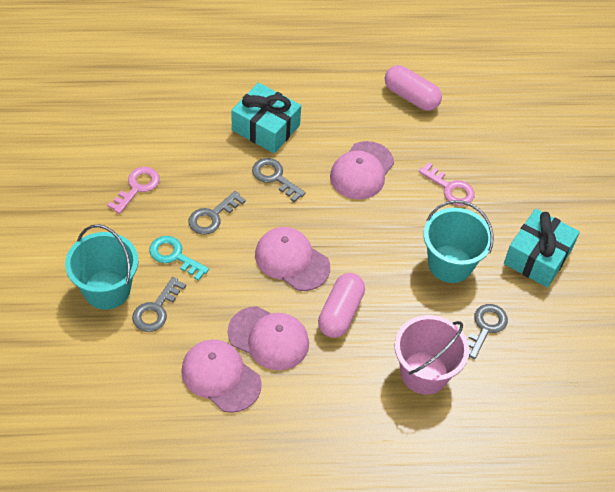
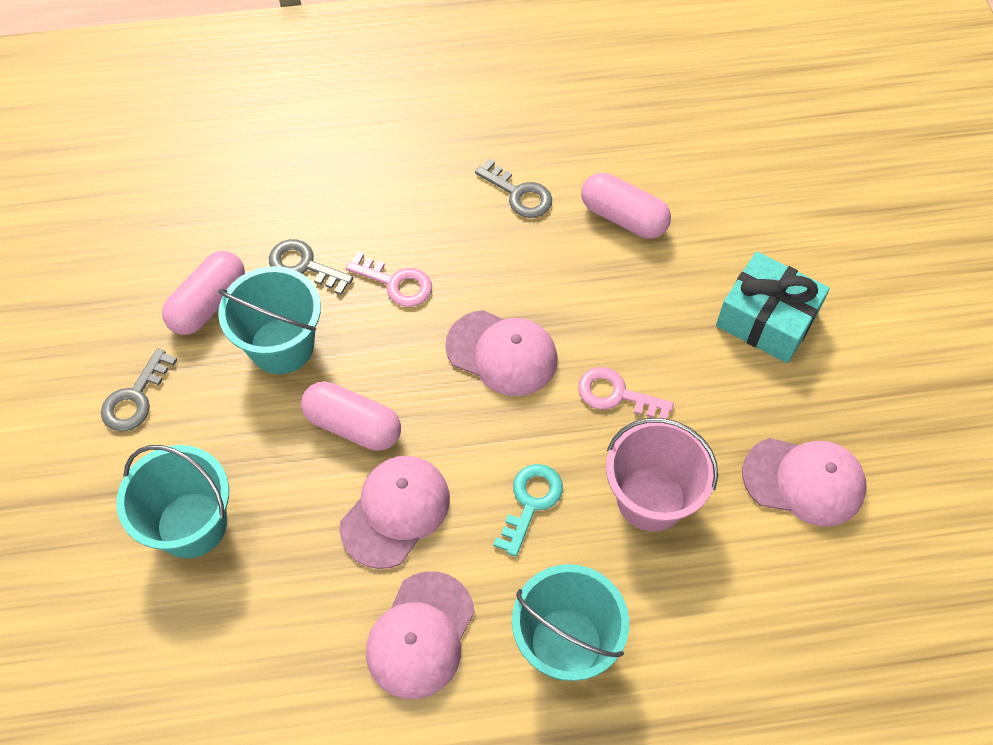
grey key: 4 -> 3
pink capsule: 2 -> 3
turquoise bucket: 2 -> 3
turquoise gift: 2 -> 1

